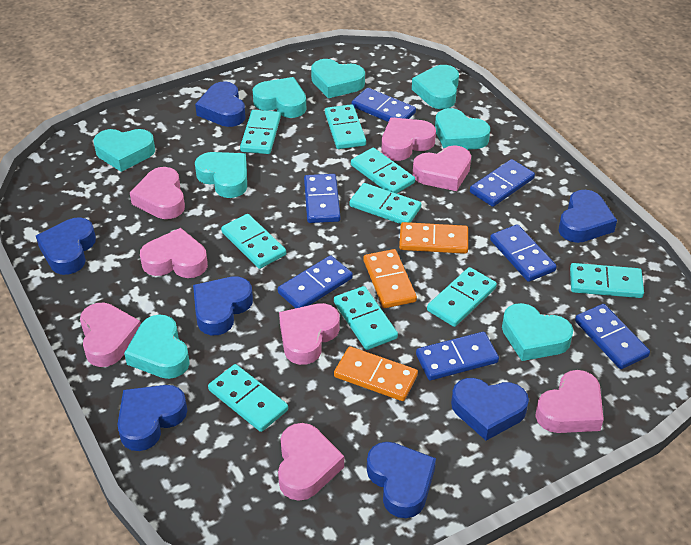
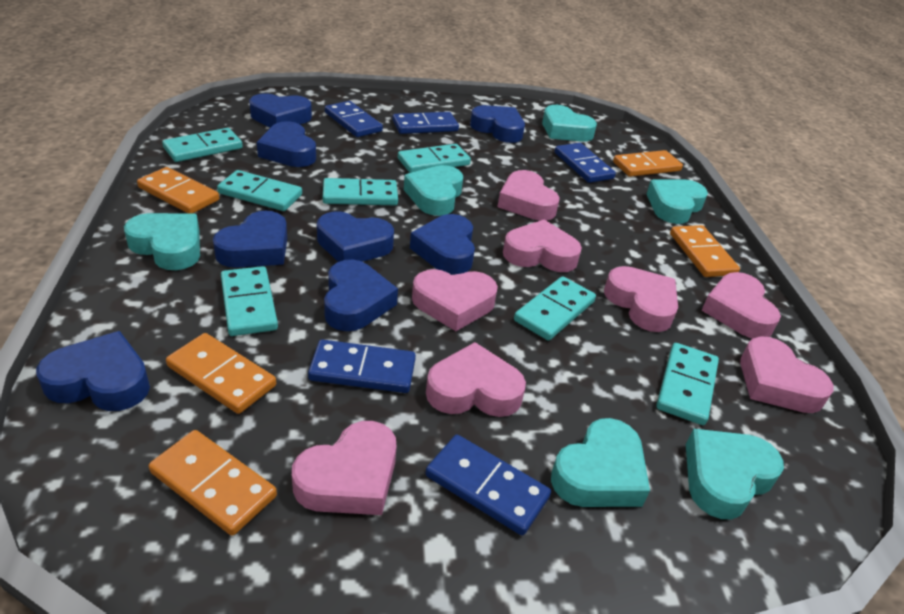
blue domino: 7 -> 5
blue heart: 7 -> 8
orange domino: 3 -> 5
turquoise domino: 9 -> 7
turquoise heart: 8 -> 6

